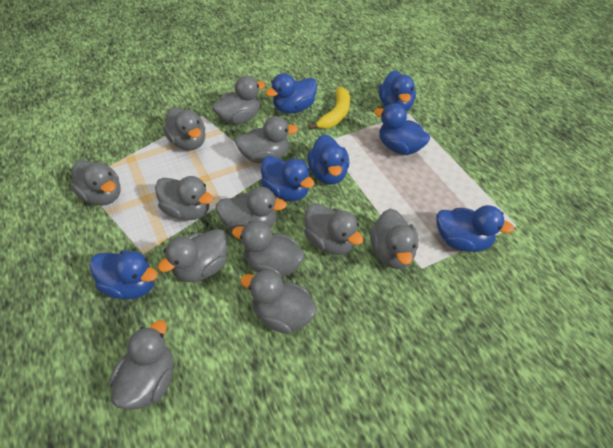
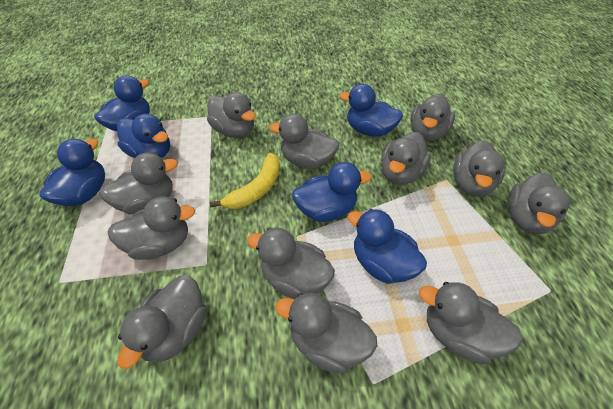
blue duck: 7 -> 6

